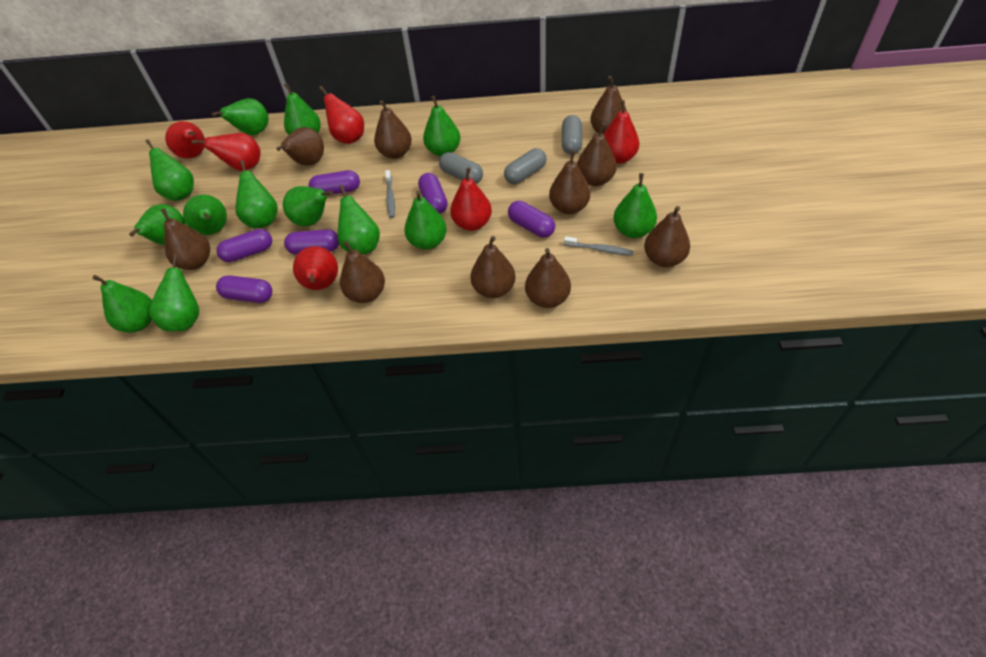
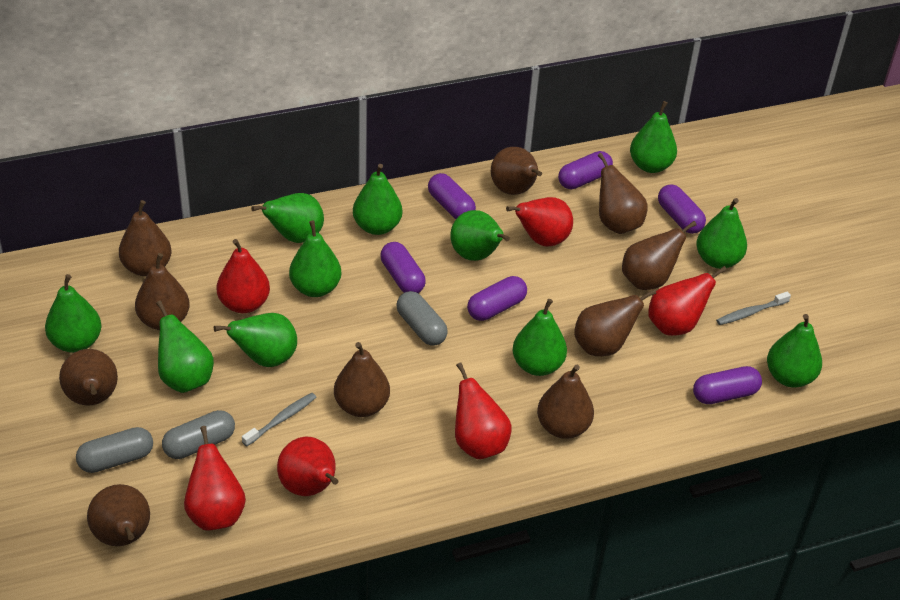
green pear: 13 -> 11

